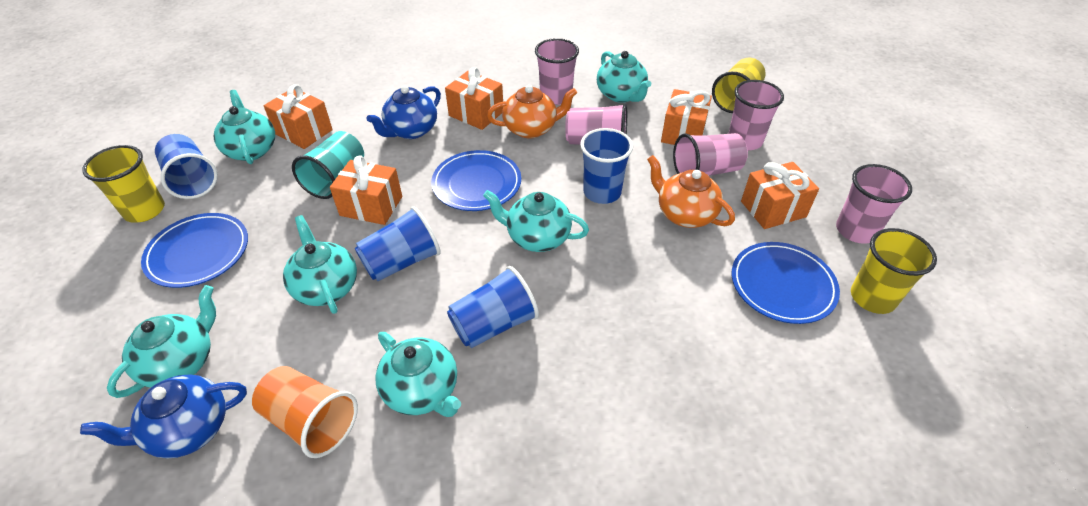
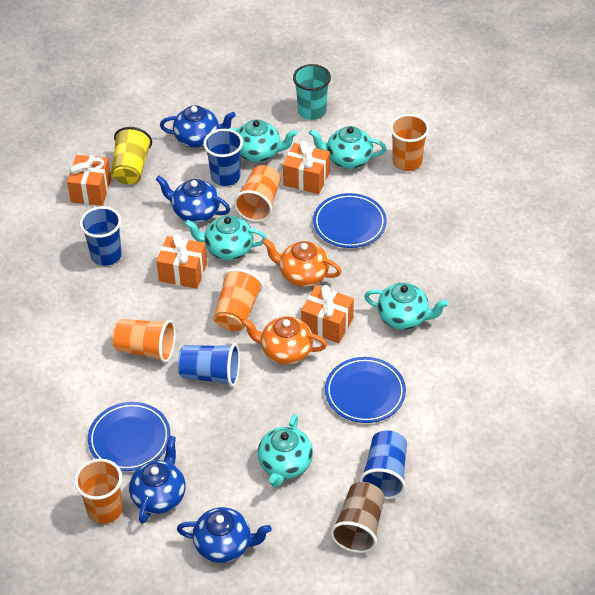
blue teapot: 2 -> 4
brown cup: 0 -> 1
orange cup: 1 -> 5
orange gift: 5 -> 4
pink cup: 5 -> 0
turquoise teapot: 6 -> 5
yellow cup: 3 -> 1

